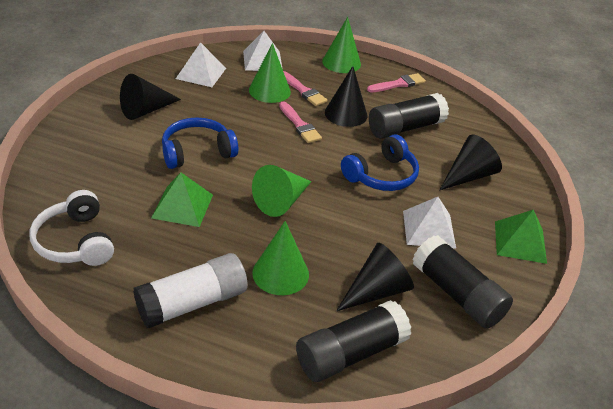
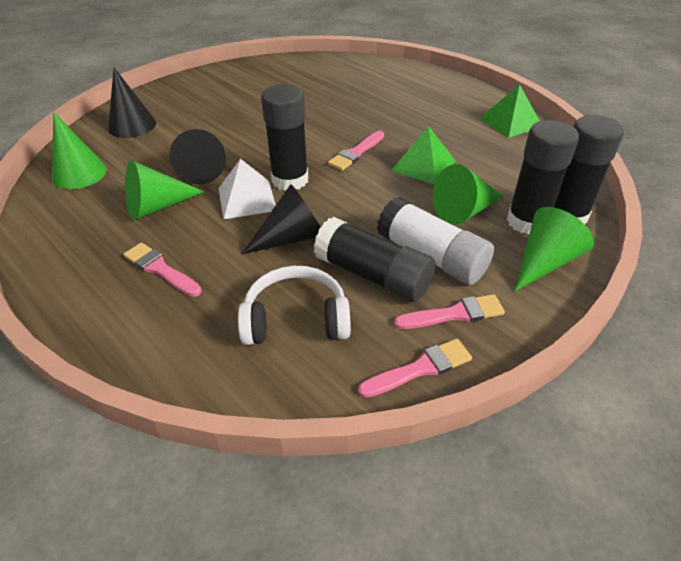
black cone: 4 -> 3
black glue stick: 3 -> 4
blue headphones: 2 -> 0
pink brush: 3 -> 4
white pyramid: 3 -> 1

